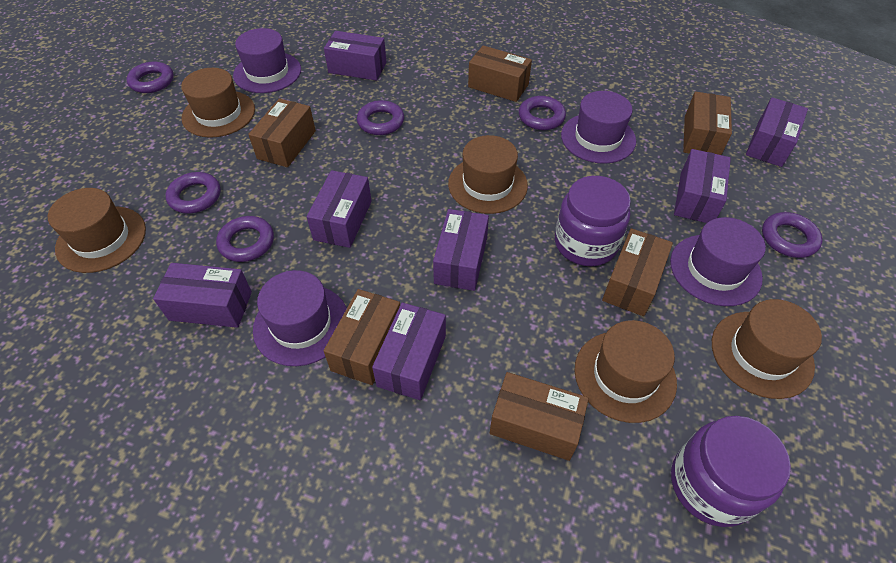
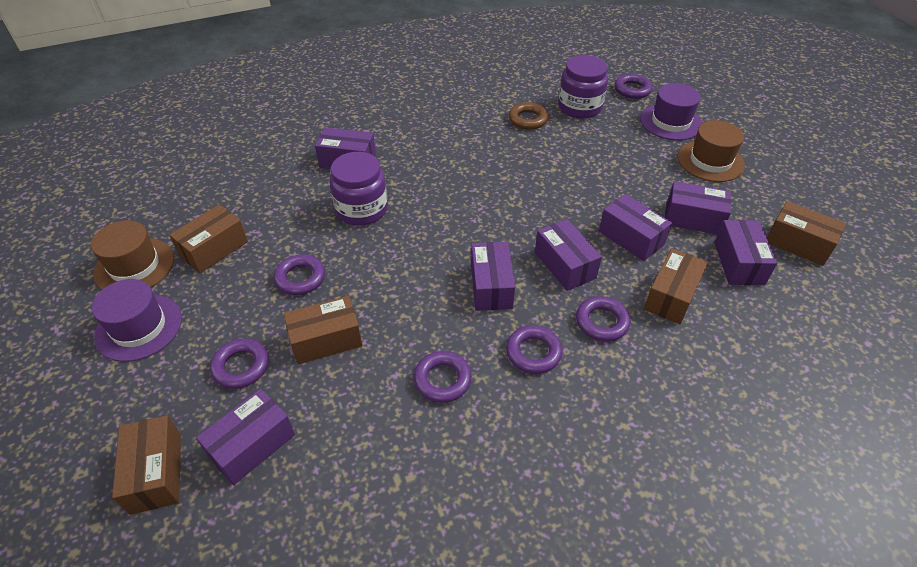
brown box: 6 -> 5
brown hat: 5 -> 2
brown ring: 0 -> 1
purple hat: 4 -> 2

